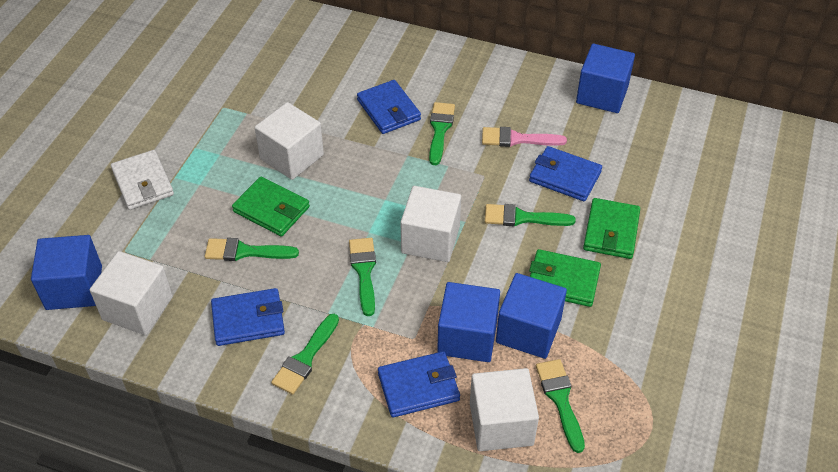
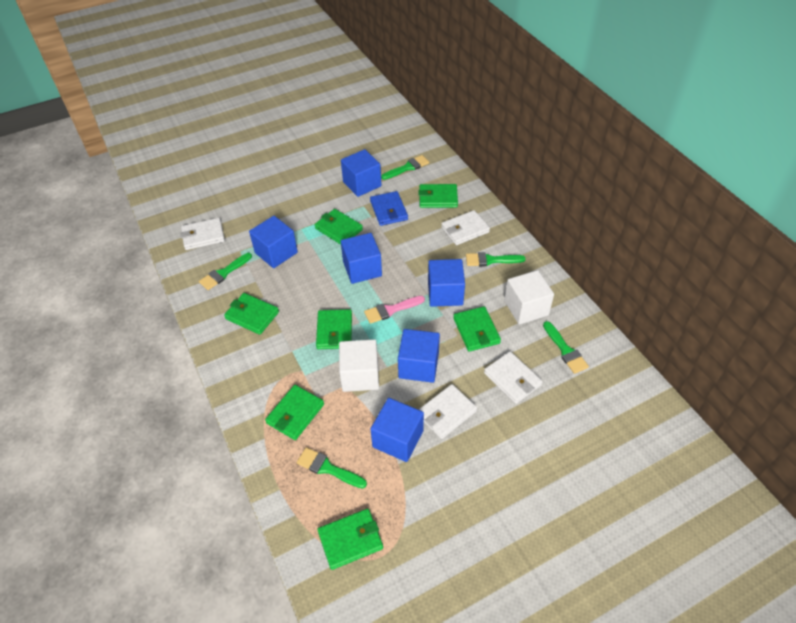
blue cube: 4 -> 6
blue wallet: 4 -> 1
green brush: 6 -> 5
green wallet: 3 -> 7
white cube: 4 -> 2
white wallet: 1 -> 4

